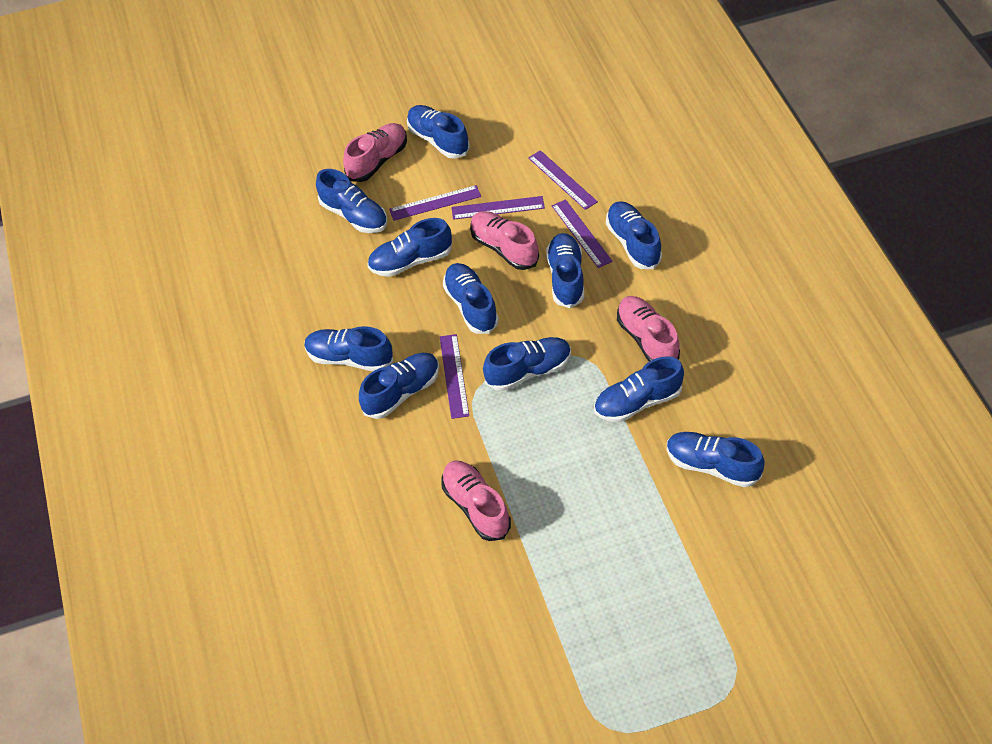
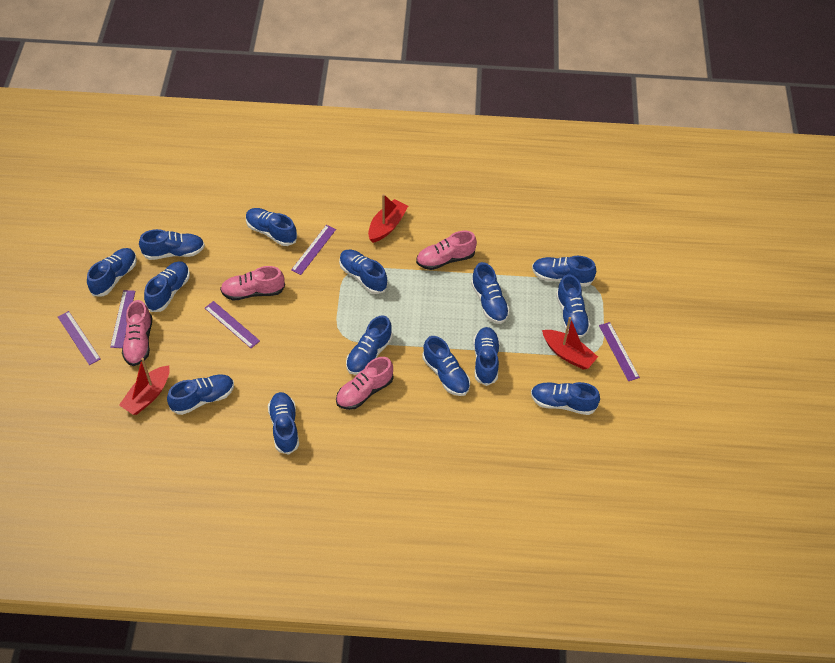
blue shoe: 11 -> 14
red boat: 0 -> 3

